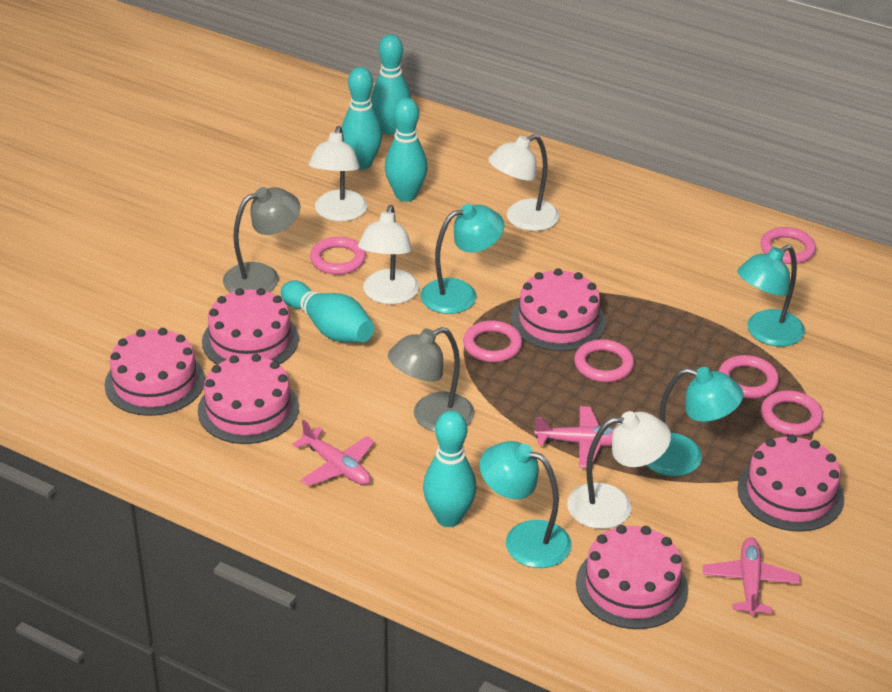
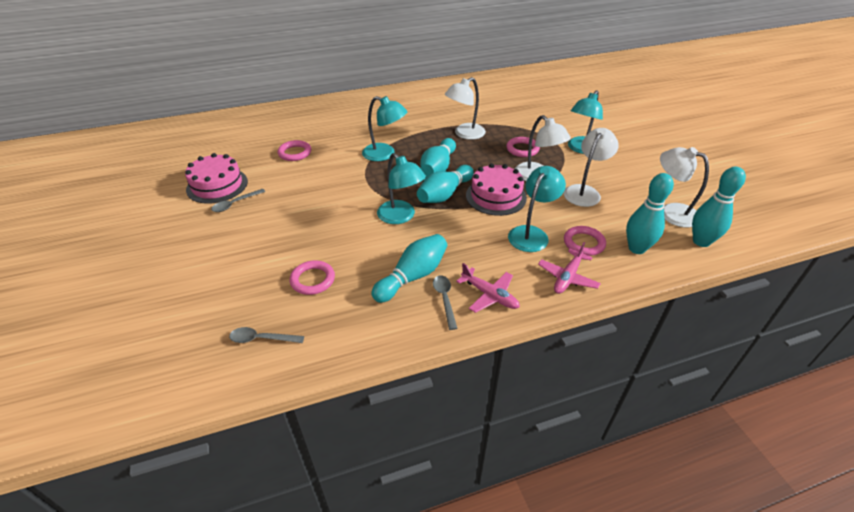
grey lamp: 2 -> 0
grey spoon: 0 -> 3
pink cake: 6 -> 2
pink plane: 3 -> 2
pink ring: 6 -> 4

